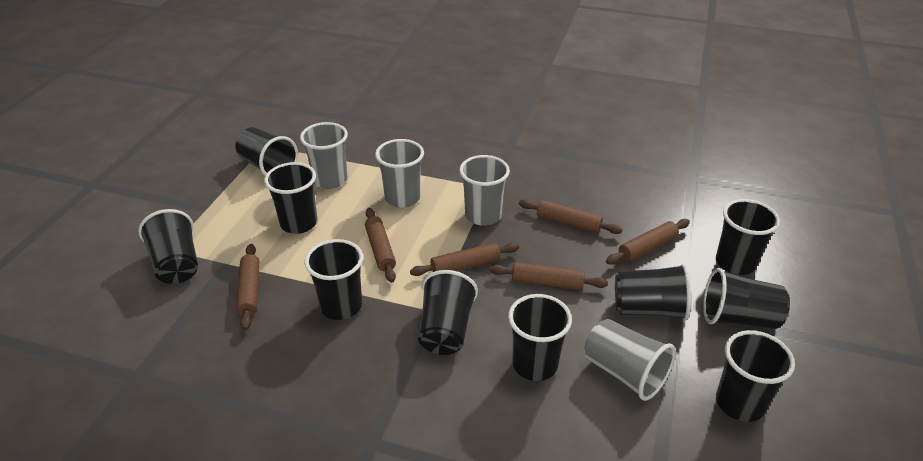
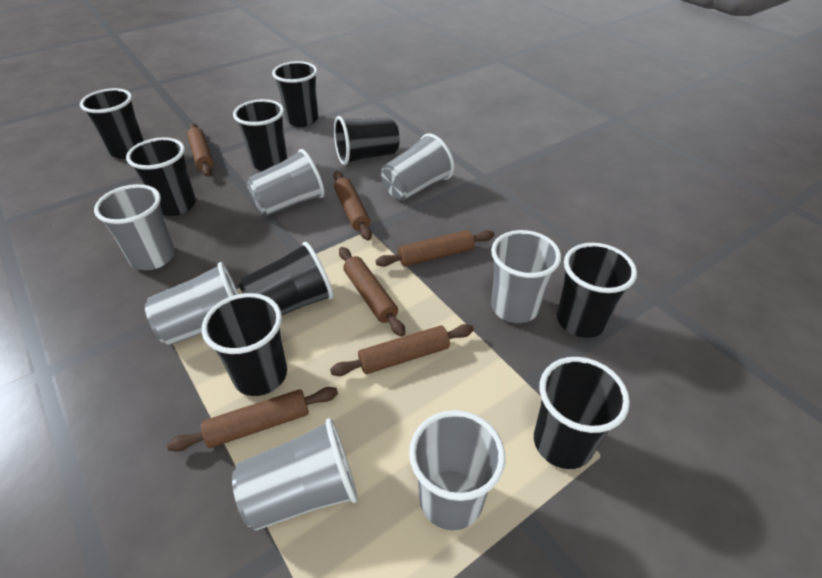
black cup: 10 -> 9
grey cup: 4 -> 7

